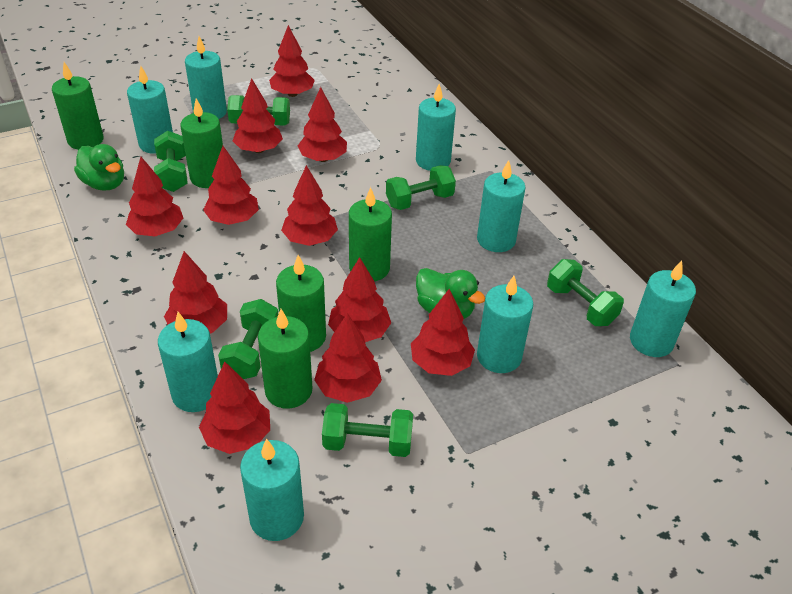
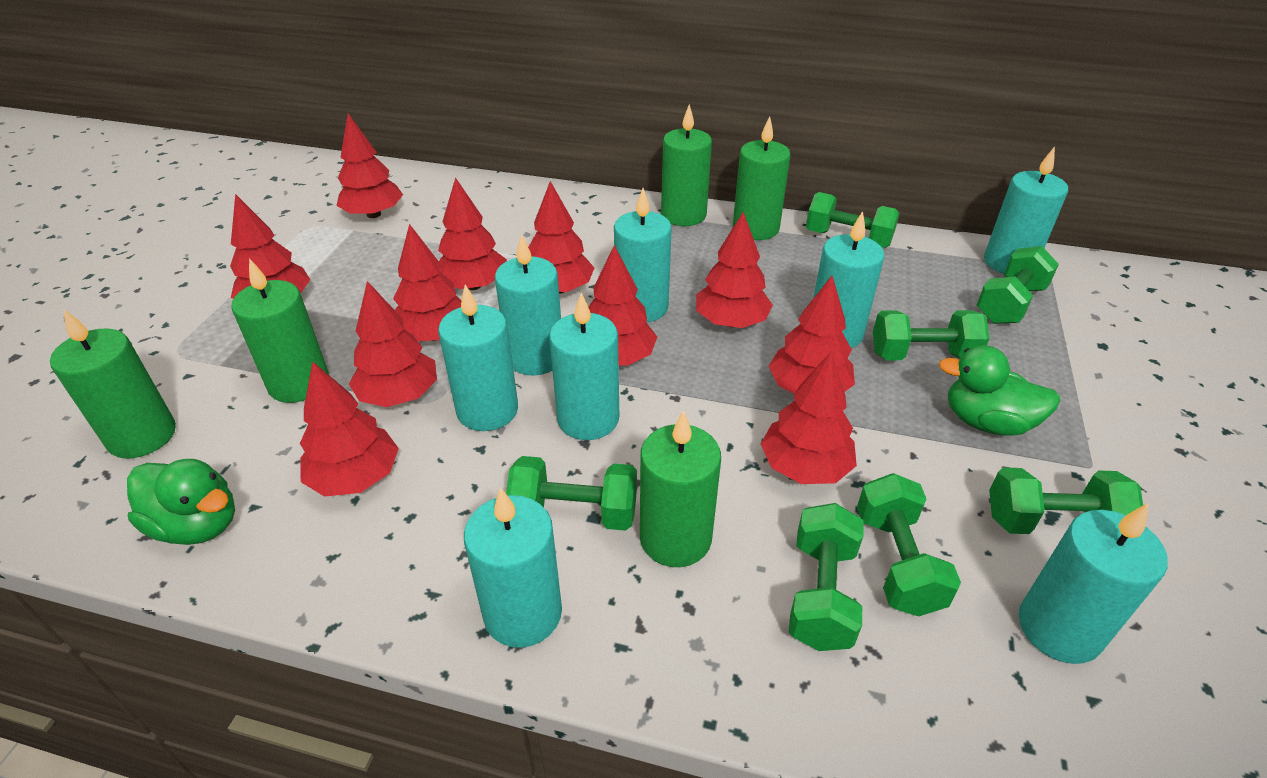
green dumbbell: 6 -> 7

